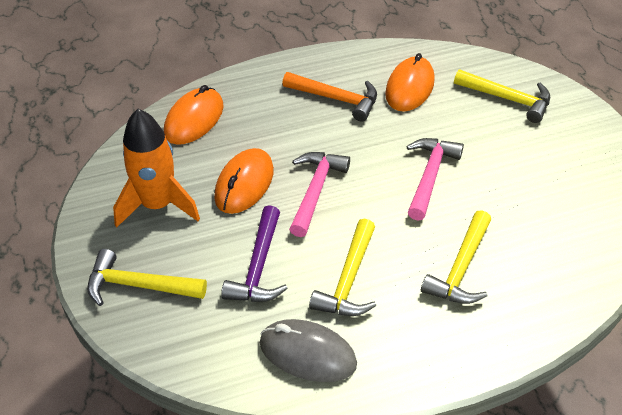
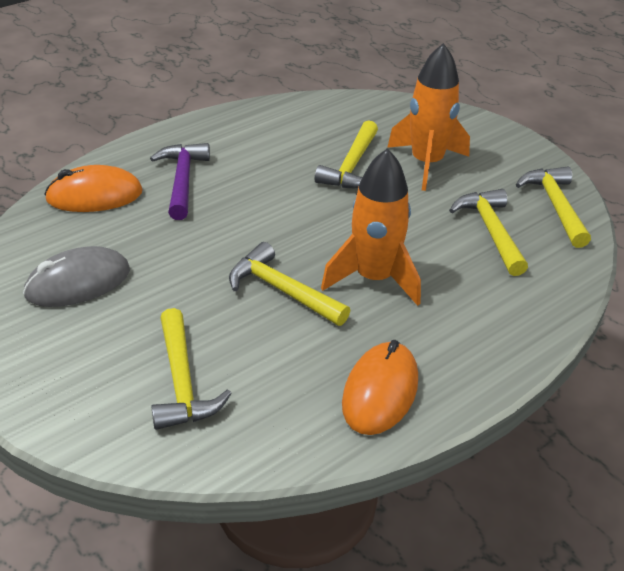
orange hammer: 1 -> 0
orange mouse: 3 -> 2
orange rocket: 1 -> 2
pink hammer: 2 -> 0
yellow hammer: 4 -> 5

